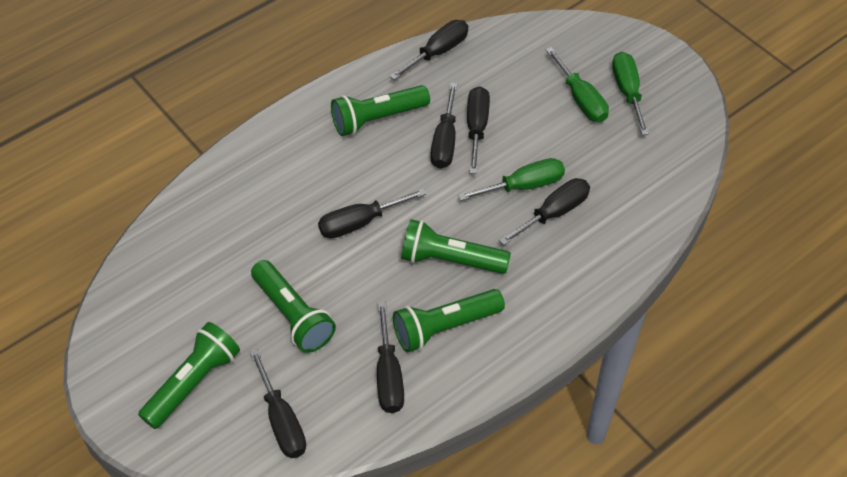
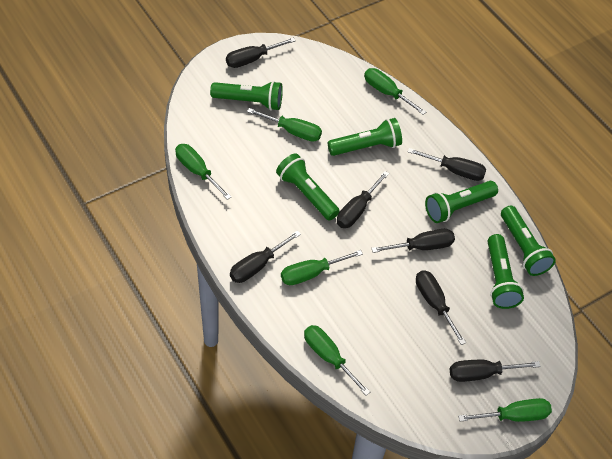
green flashlight: 5 -> 6
green screwdriver: 3 -> 6

